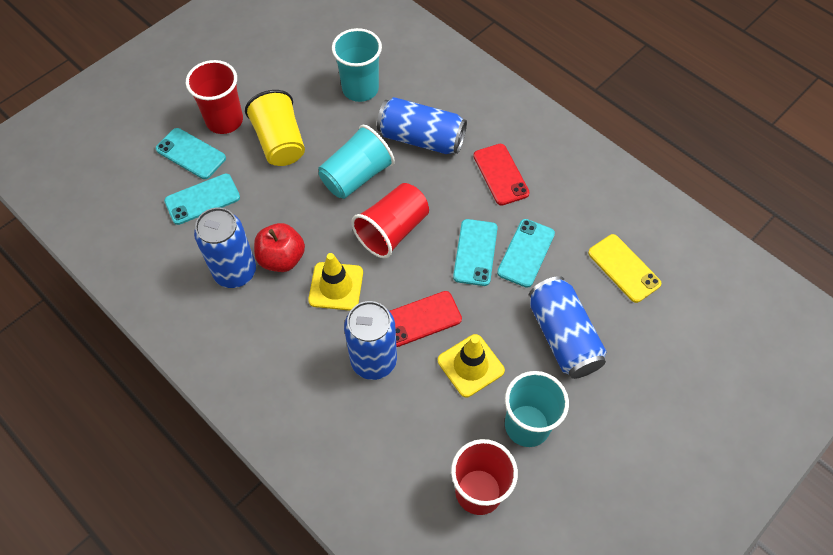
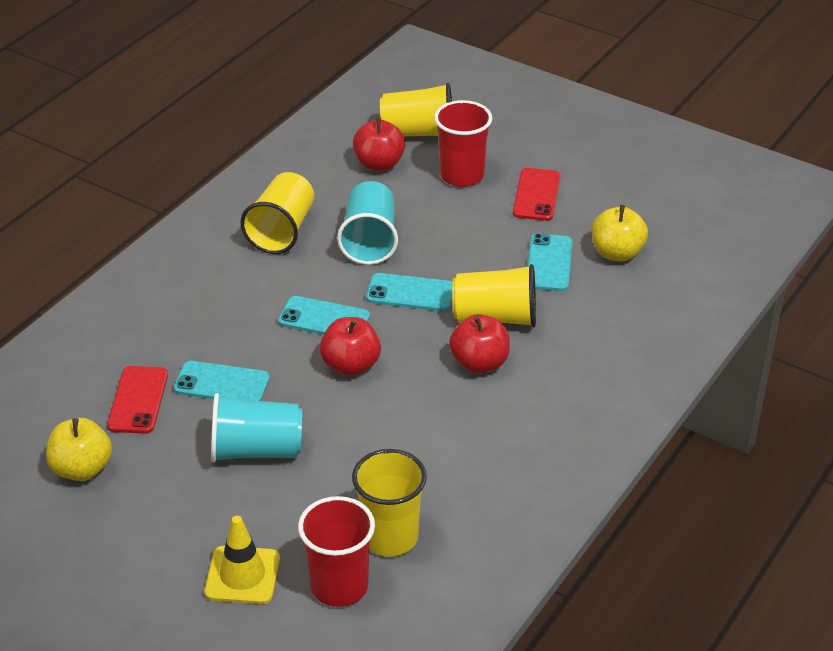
blue can: 4 -> 0
red apple: 1 -> 3
red cup: 3 -> 2
turquoise cup: 3 -> 2
yellow apple: 0 -> 2
yellow cup: 1 -> 4
yellow phone: 1 -> 0
yellow traffic cone: 2 -> 1

